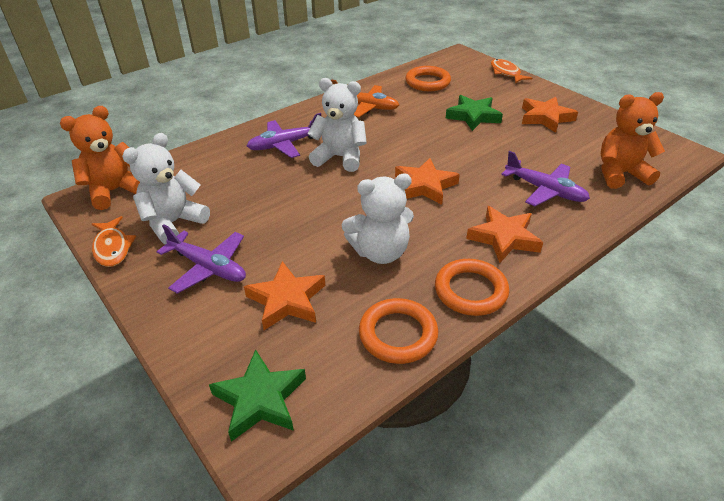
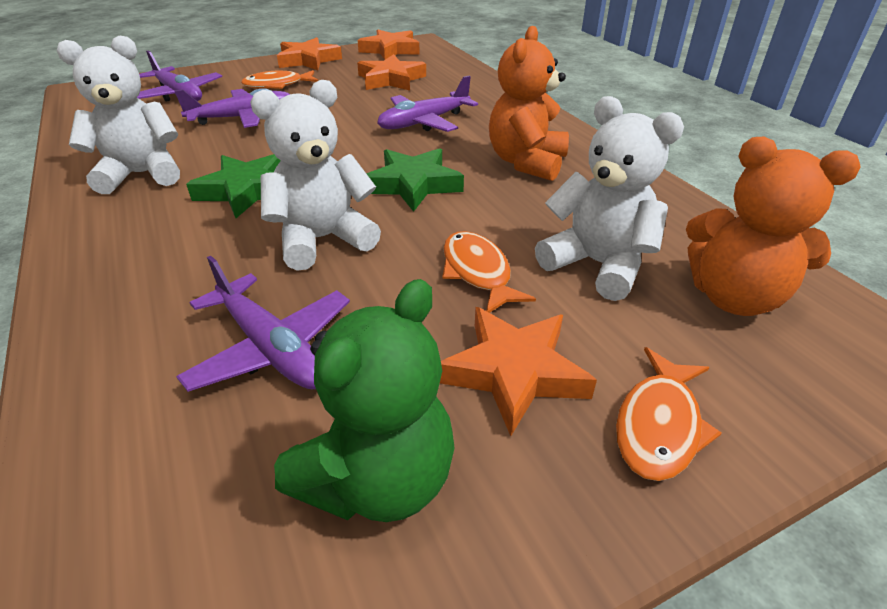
green teddy bear: 0 -> 1
orange fish: 2 -> 3
orange plane: 1 -> 0
orange ring: 3 -> 0
purple plane: 3 -> 4

